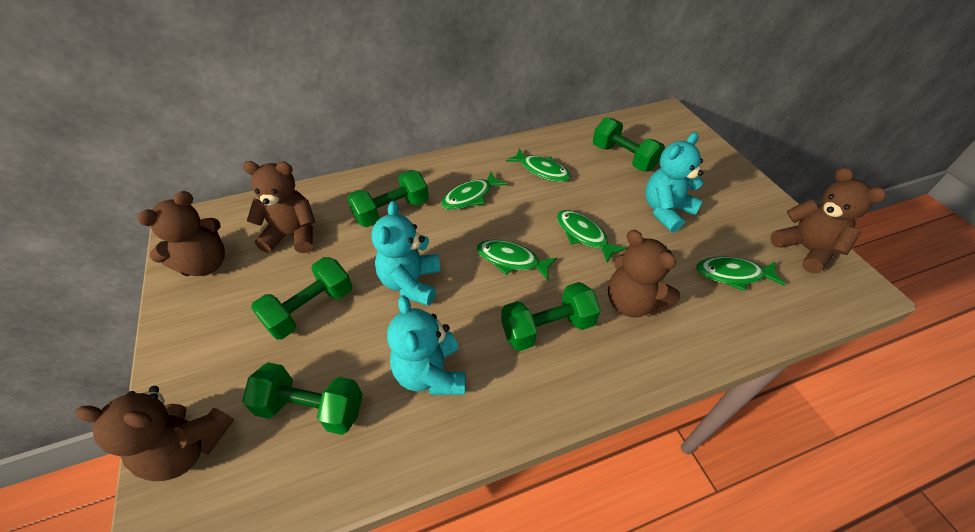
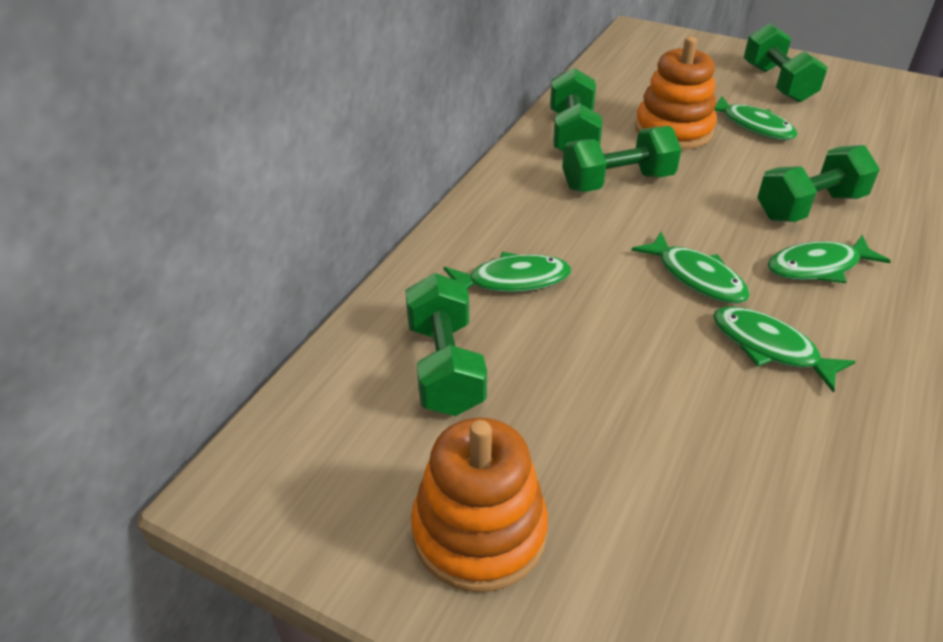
brown teddy bear: 5 -> 0
orange stacking toy: 0 -> 2
turquoise teddy bear: 3 -> 0

